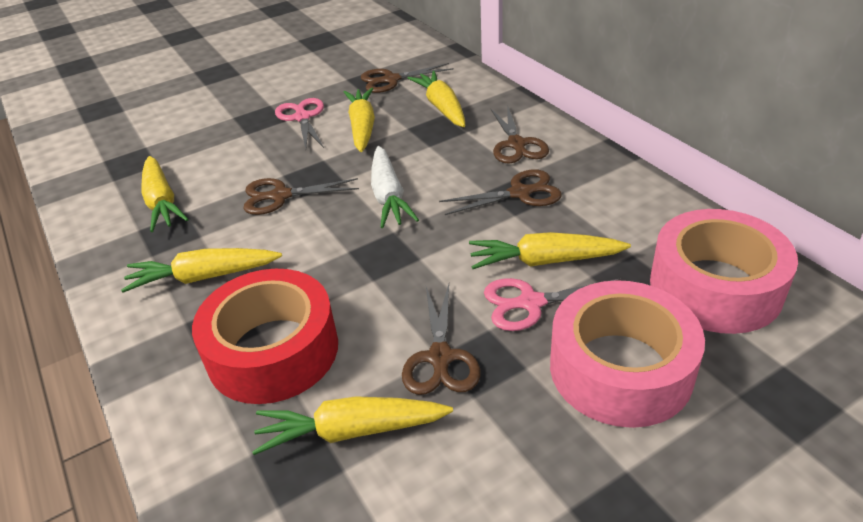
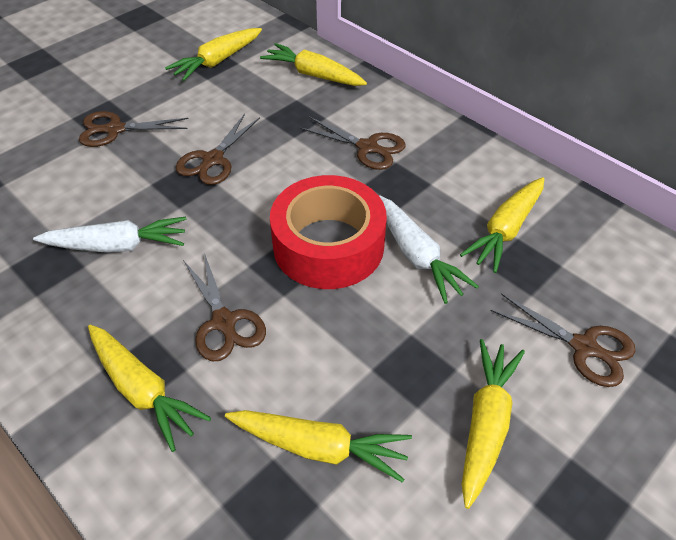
pink scissors: 2 -> 0
pink tape: 2 -> 0
white carrot: 1 -> 2

